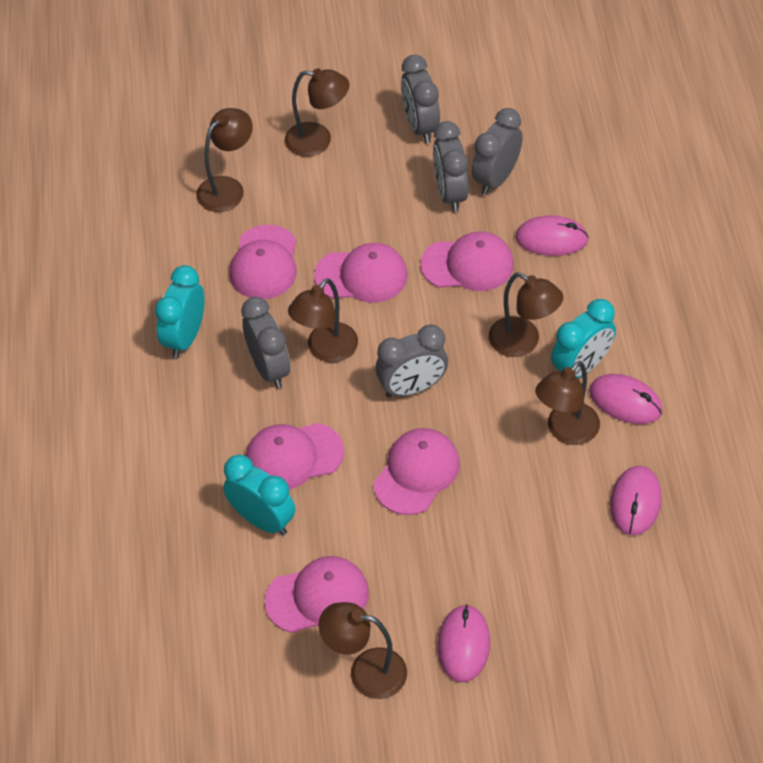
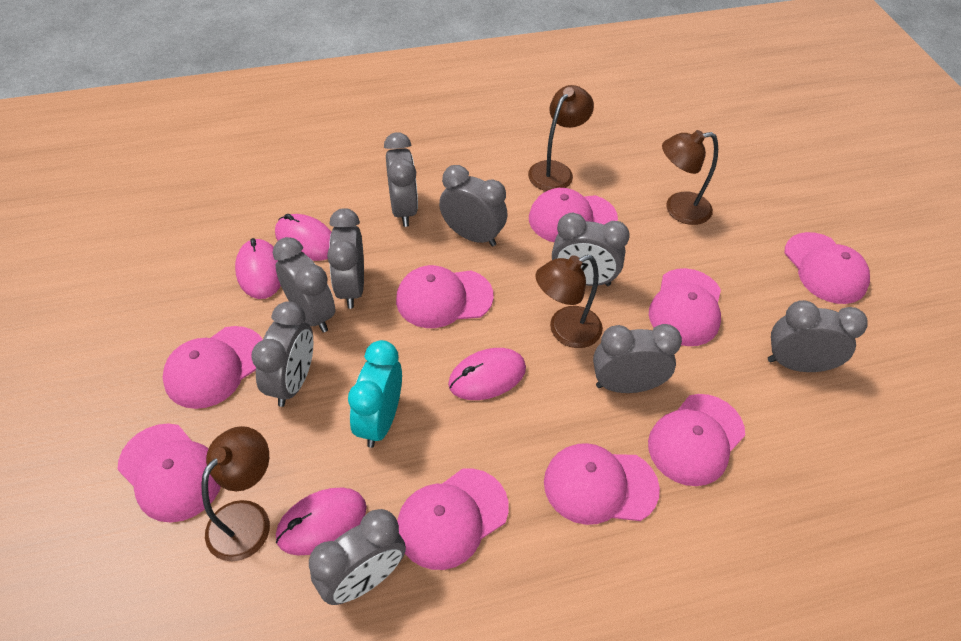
brown lamp: 6 -> 4
grey clock: 5 -> 9
pink cap: 6 -> 9
turquoise clock: 3 -> 1

